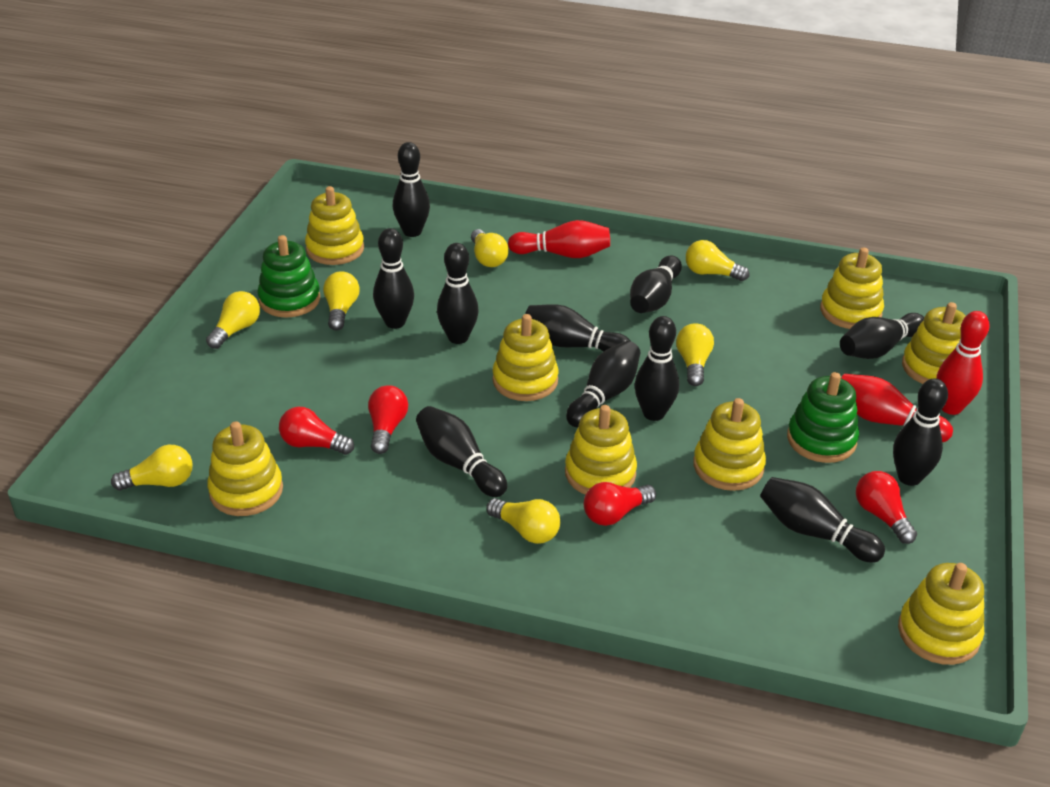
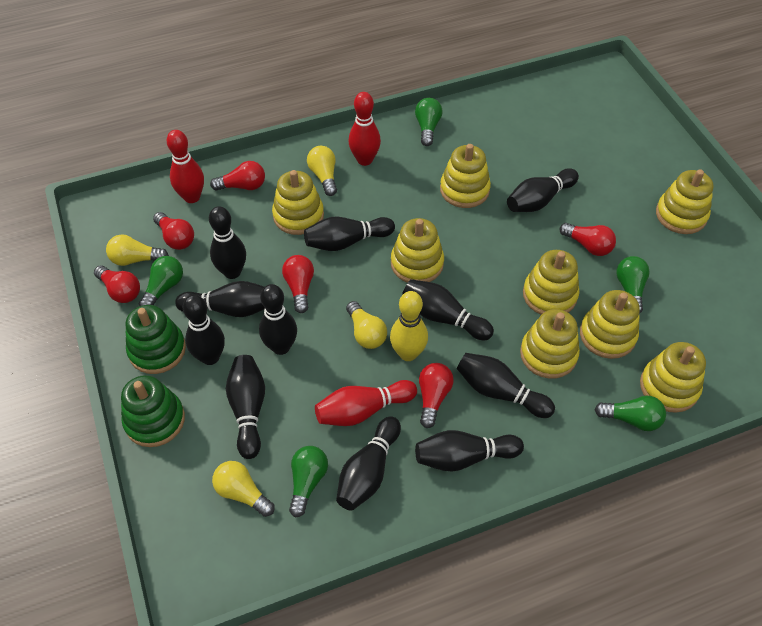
green light bulb: 0 -> 5
red light bulb: 4 -> 6
yellow bowling pin: 0 -> 1
yellow light bulb: 7 -> 4

